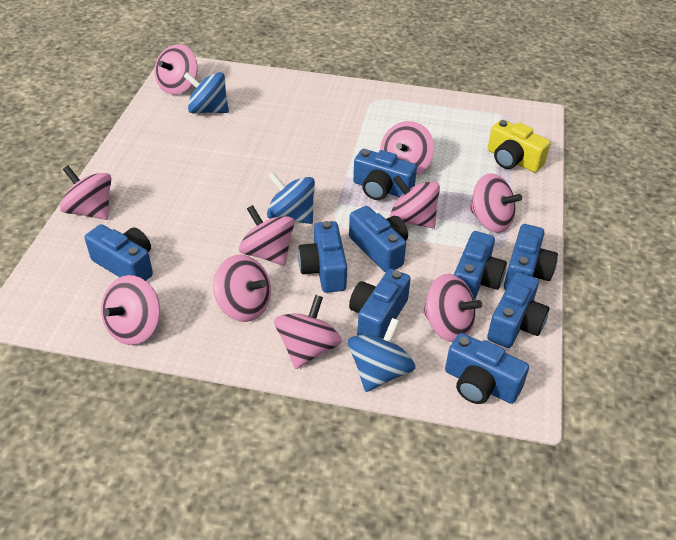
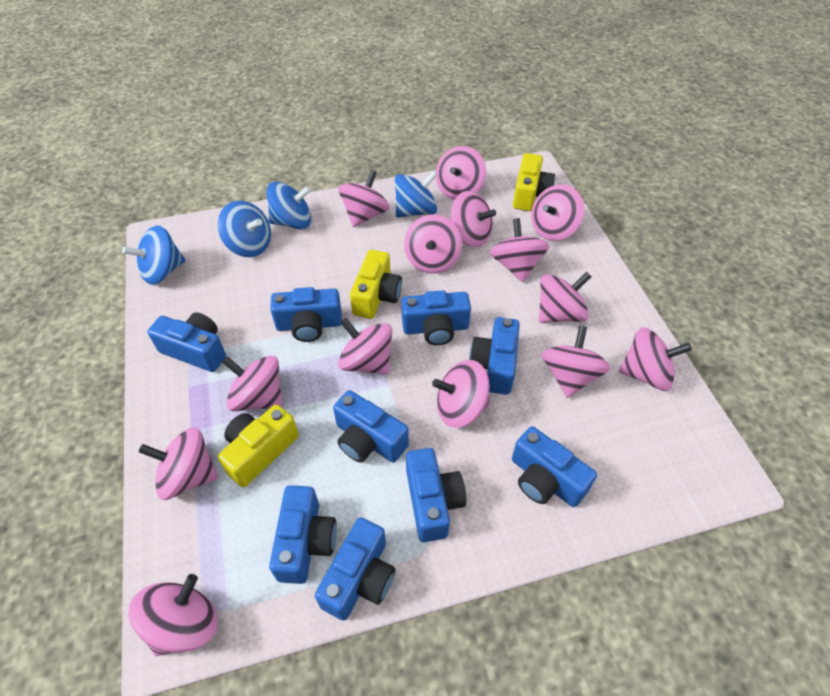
blue spinning top: 3 -> 4
pink spinning top: 10 -> 14
yellow camera: 1 -> 3

